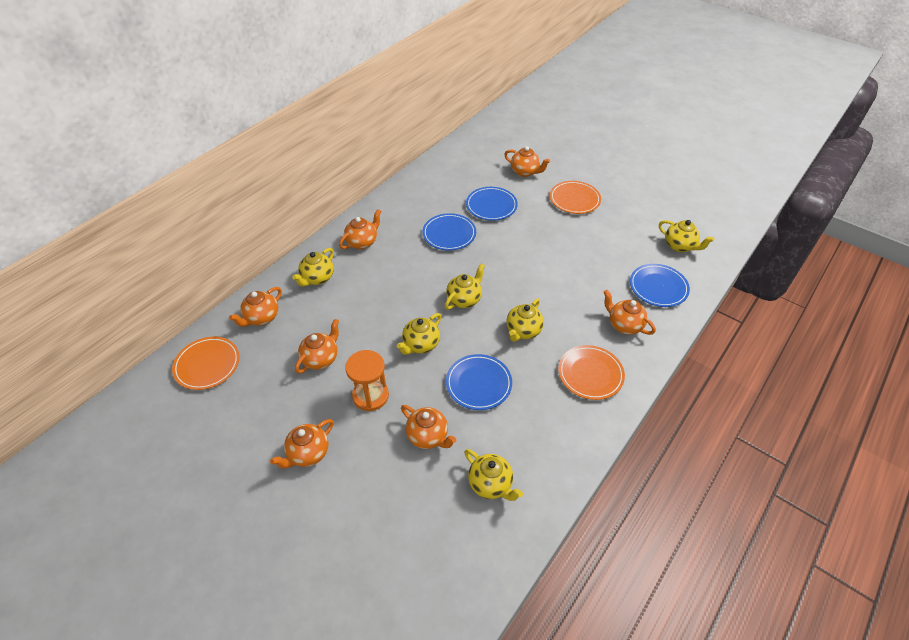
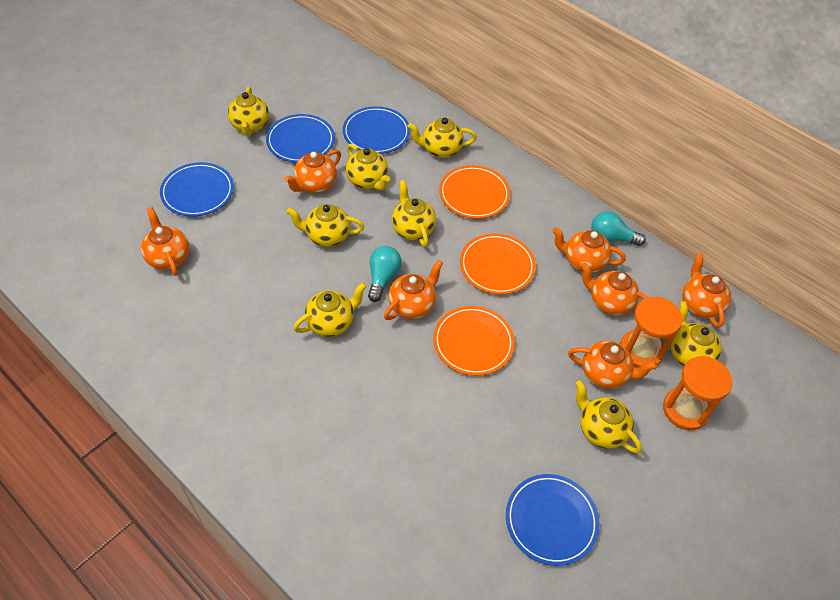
orange hourglass: 1 -> 2
turquoise light bulb: 0 -> 2
yellow teapot: 6 -> 8

